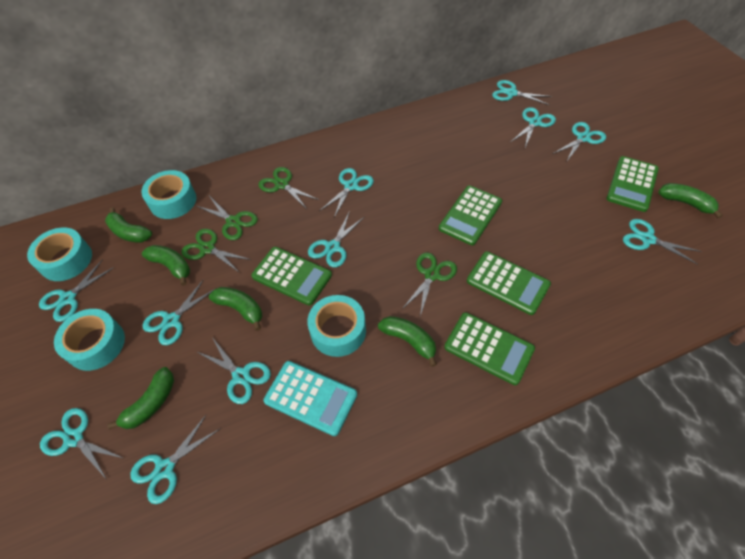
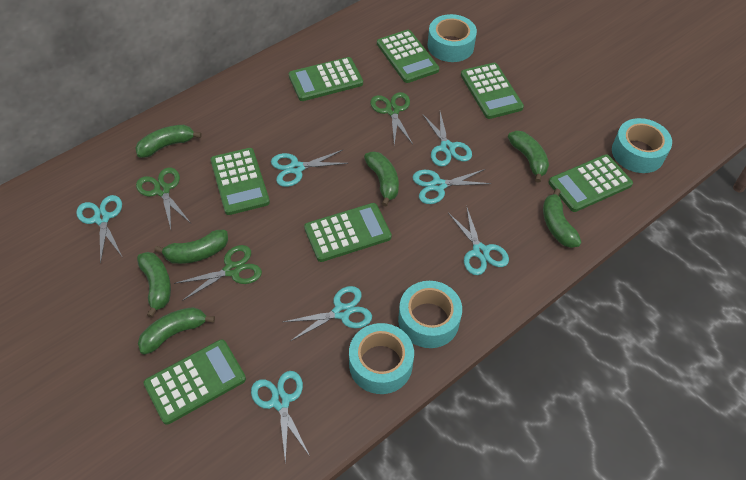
green banana: 6 -> 7
green calculator: 5 -> 7
green scissors: 4 -> 3
turquoise calculator: 1 -> 0
turquoise scissors: 11 -> 7

